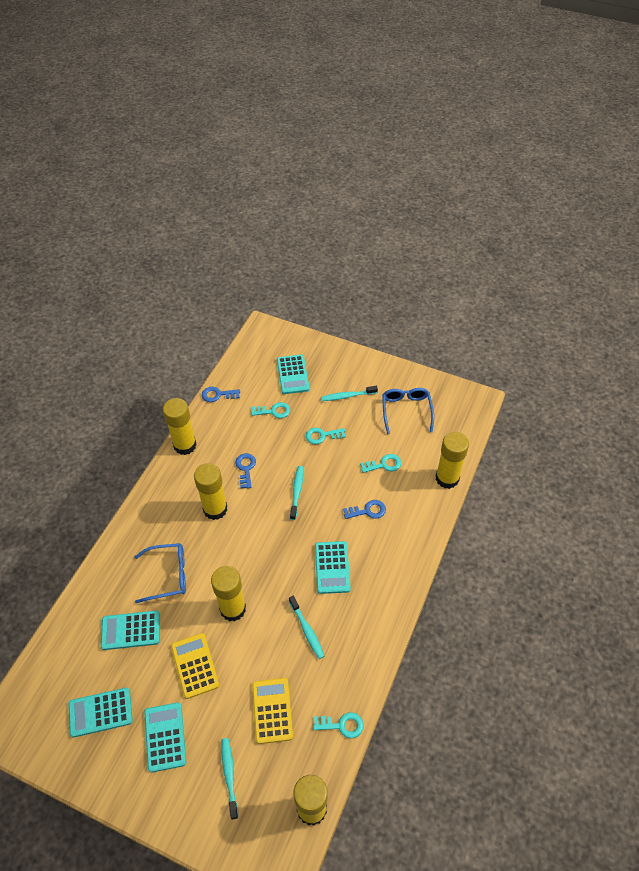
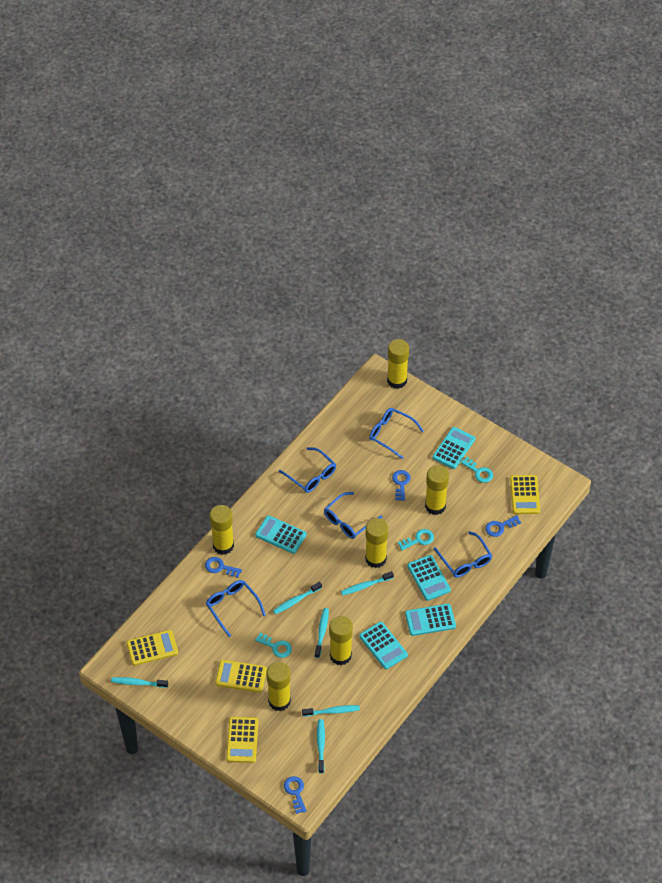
blue glasses: 2 -> 5
blue key: 3 -> 4
turquoise key: 4 -> 3
turquoise toothbrush: 4 -> 6
yellow calculator: 2 -> 4
yellow glue stick: 5 -> 6

